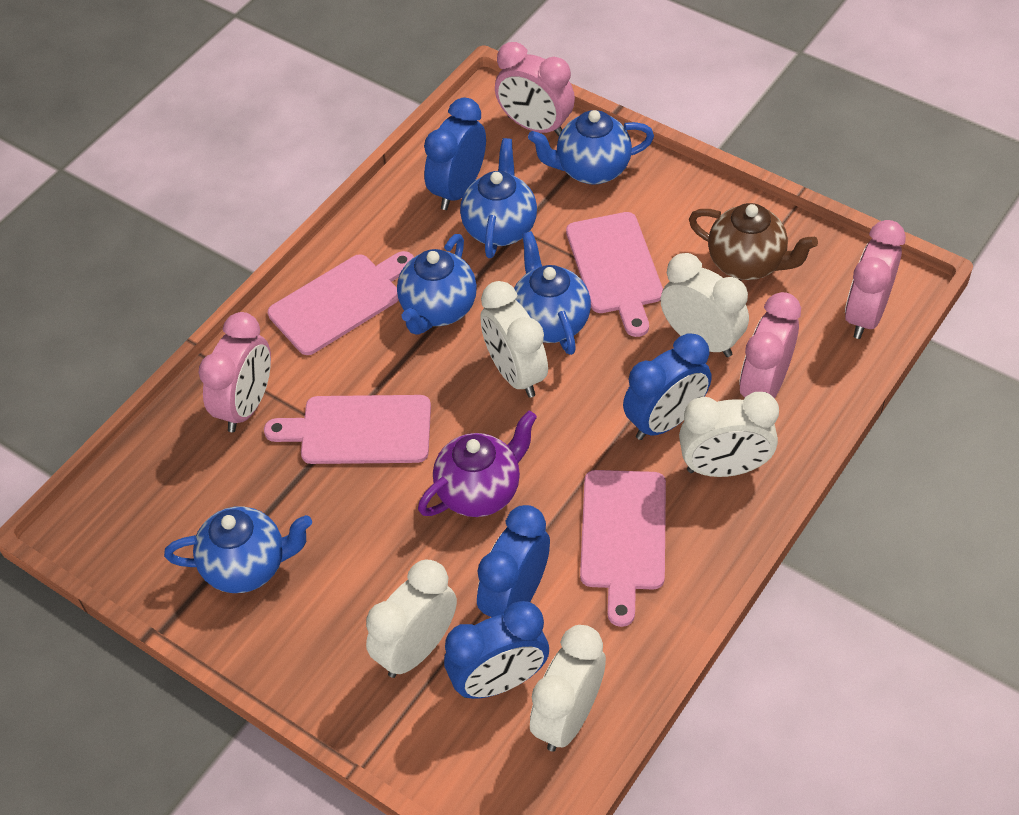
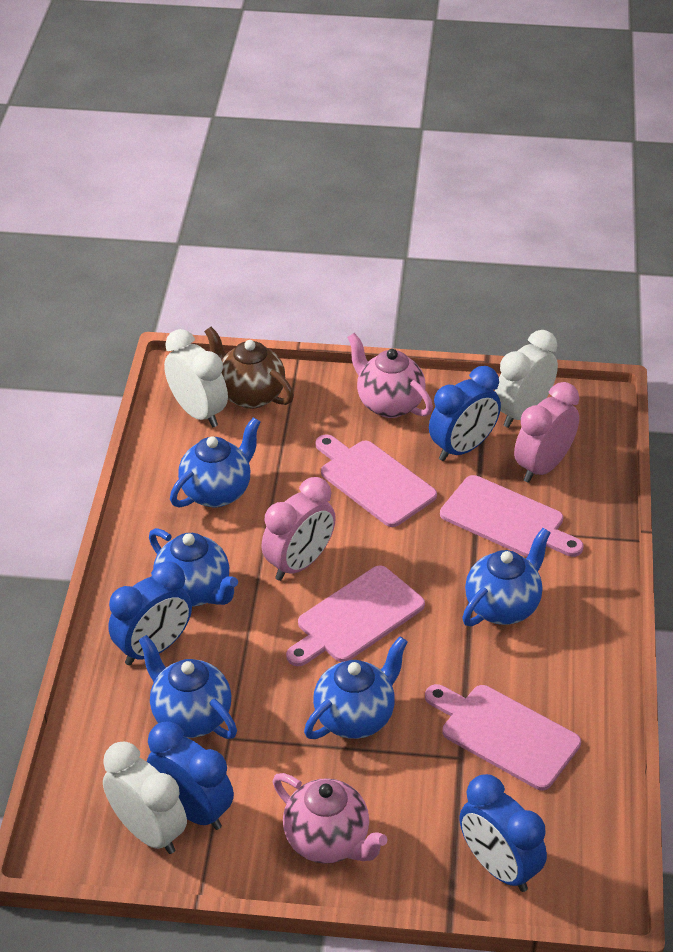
pink clock: 4 -> 2
pink teapot: 0 -> 2
purple teapot: 1 -> 0
white clock: 5 -> 3

